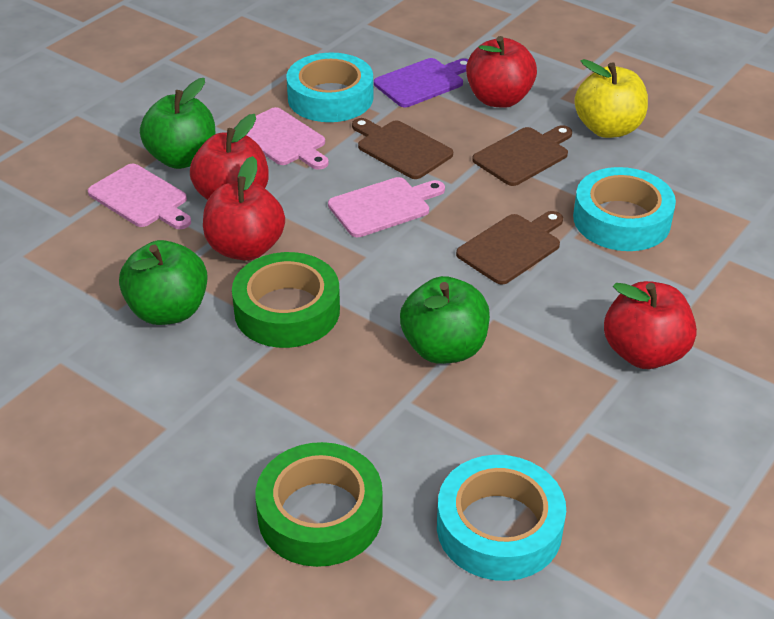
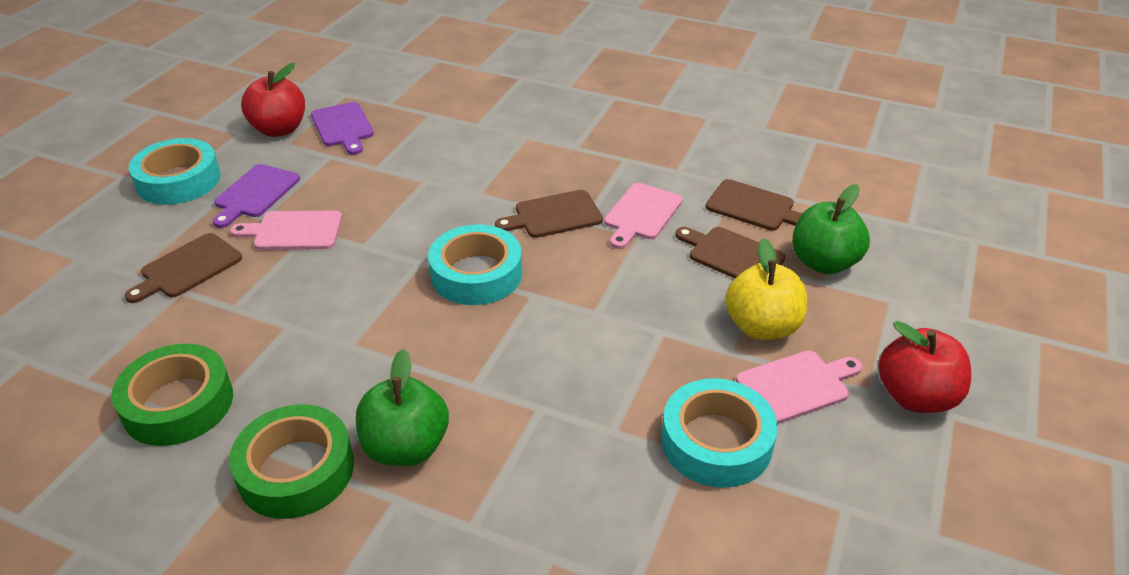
brown cutting board: 3 -> 4
green apple: 3 -> 2
purple cutting board: 1 -> 2
red apple: 4 -> 2

